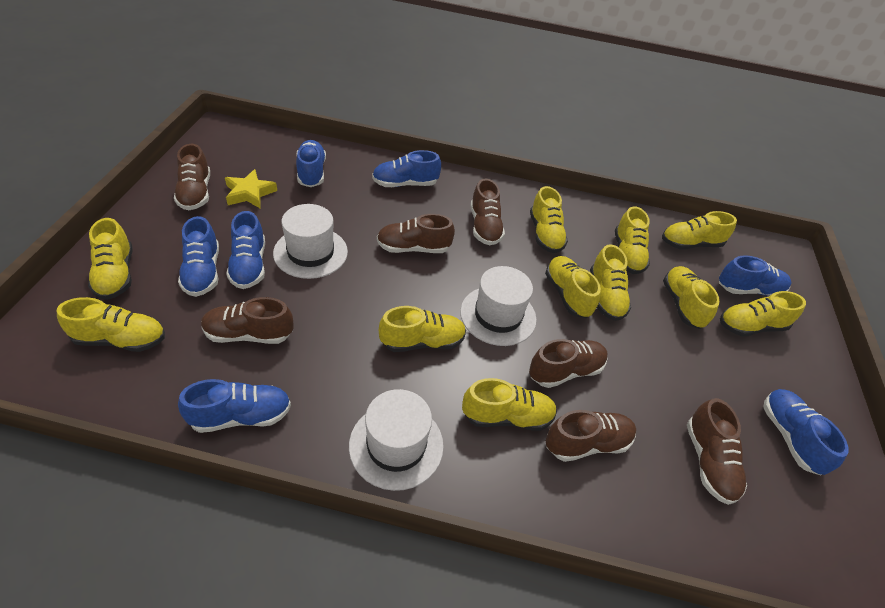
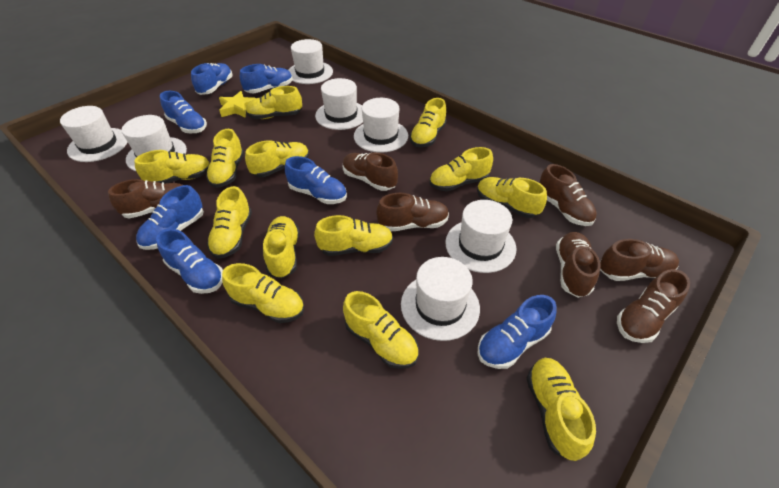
white hat: 3 -> 7
yellow shoe: 11 -> 13

